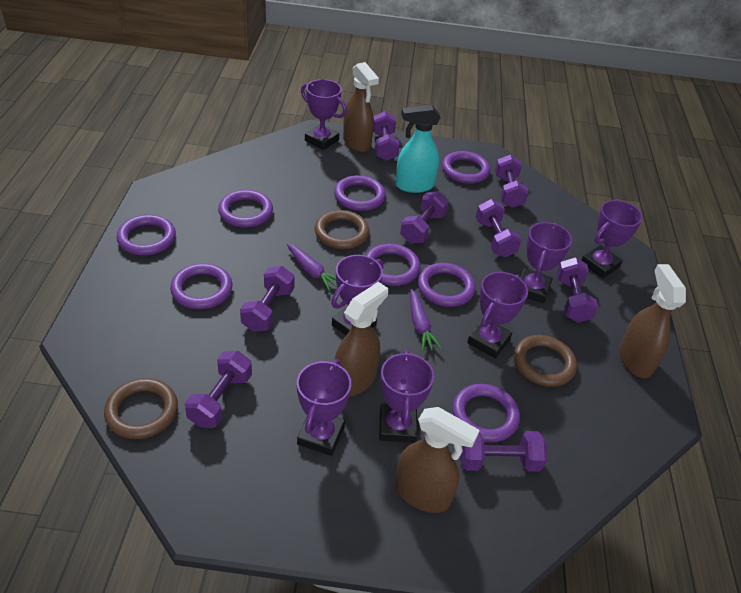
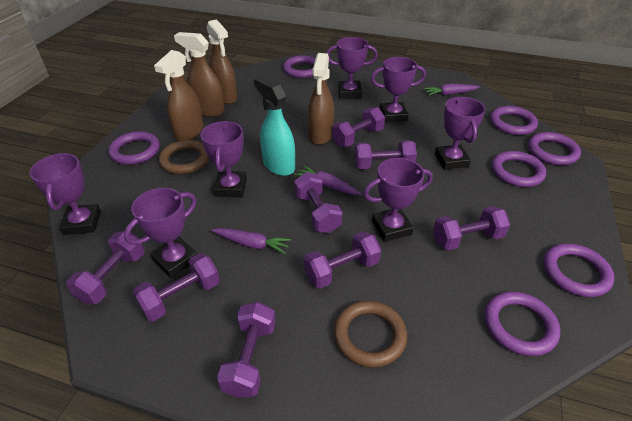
brown ring: 3 -> 2
purple carrot: 2 -> 3
purple ring: 8 -> 7

